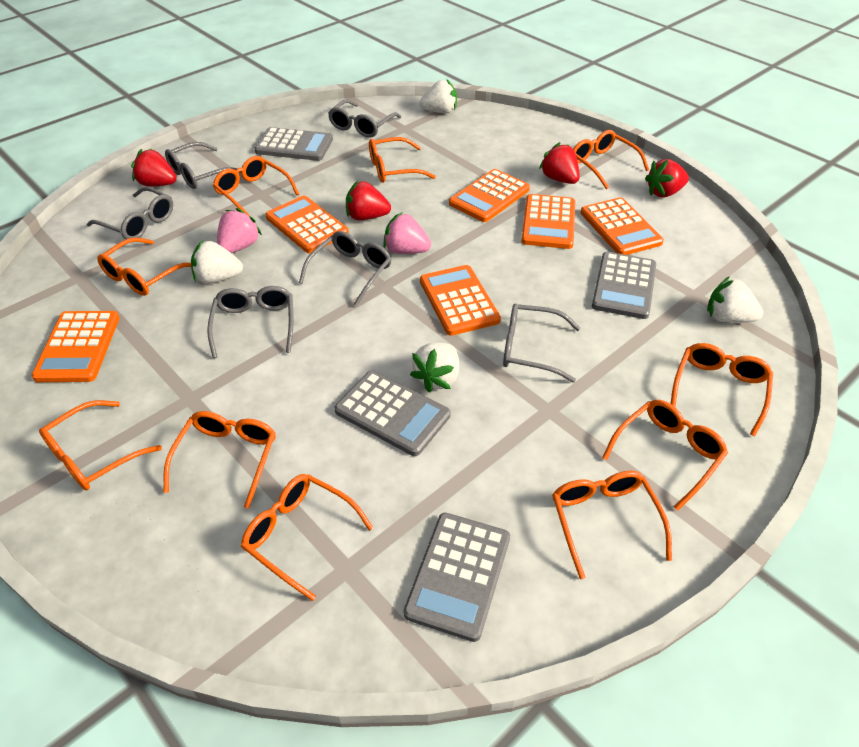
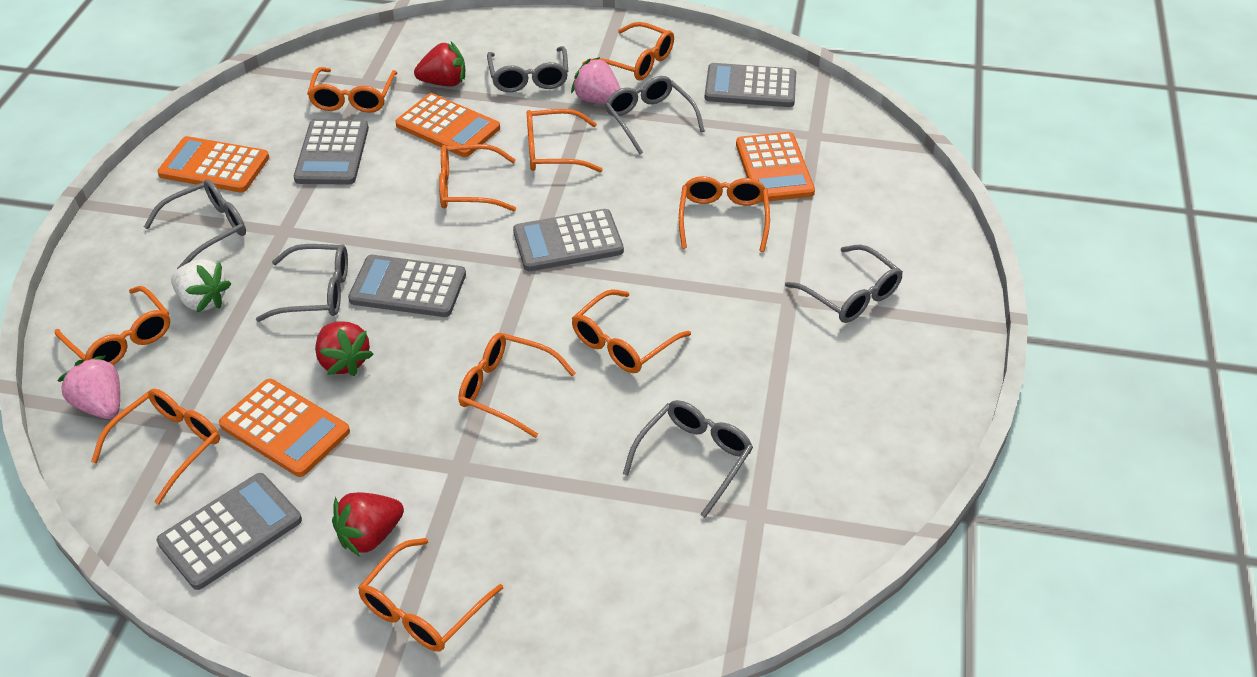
grey calculator: 4 -> 5
orange calculator: 6 -> 4
red strawberry: 4 -> 3
white strawberry: 4 -> 1

